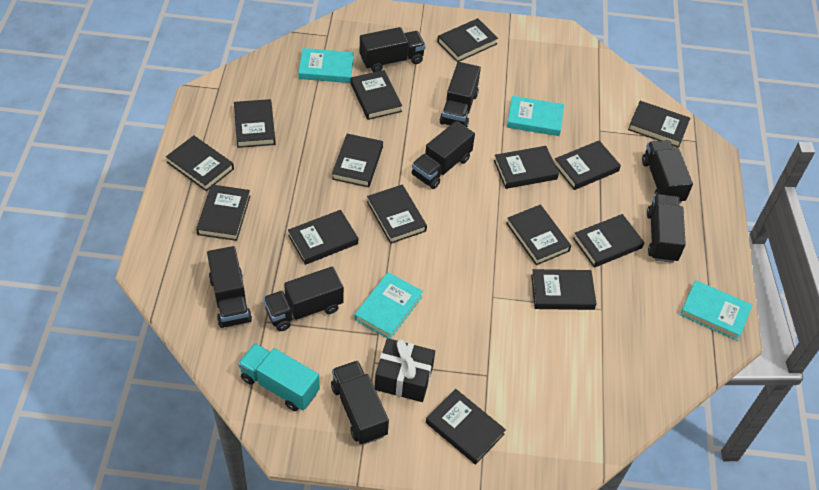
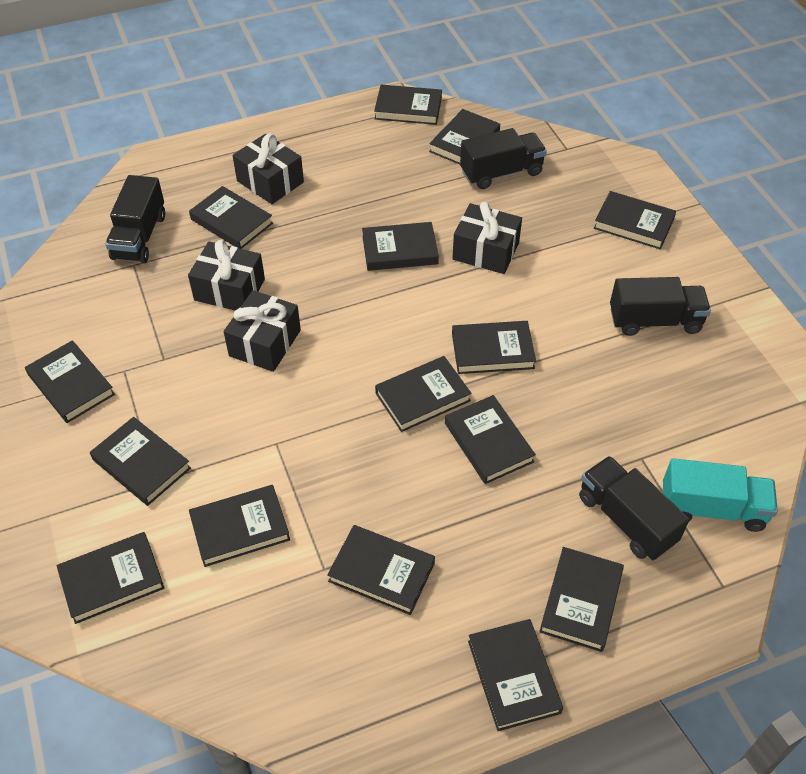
black gift: 1 -> 4
black truck: 8 -> 4
turquoise book: 4 -> 0

